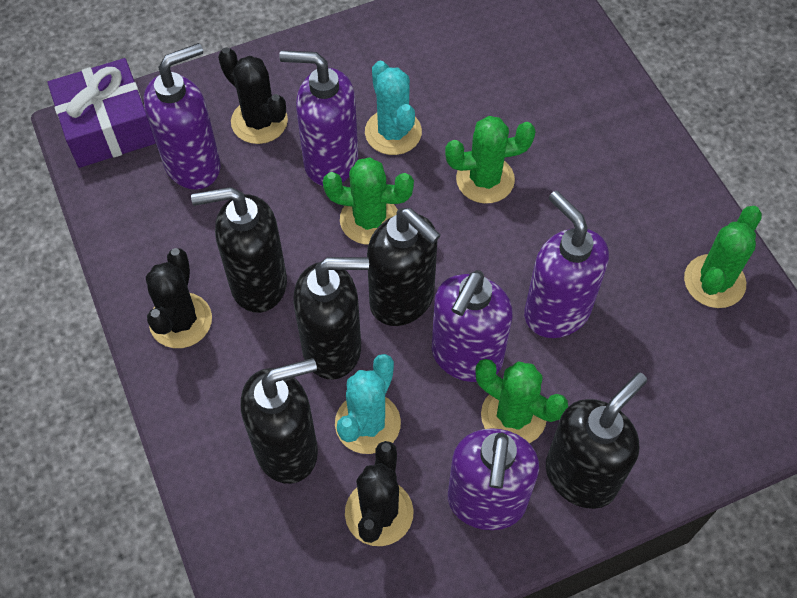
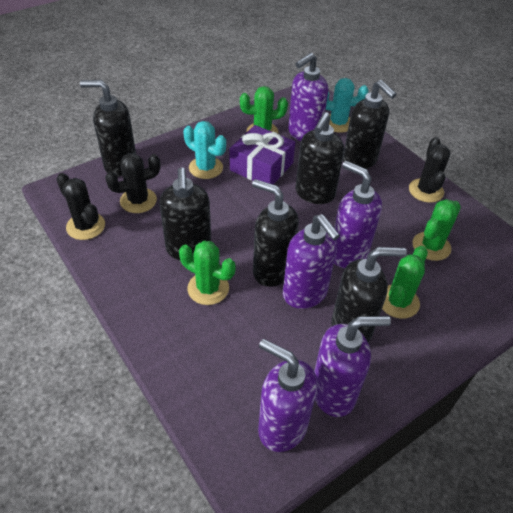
black soap dispenser: 5 -> 6

